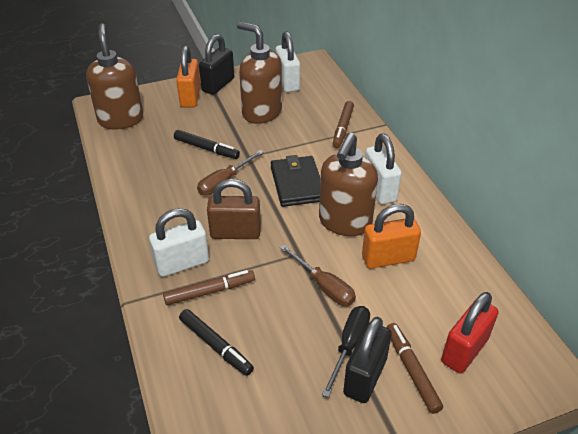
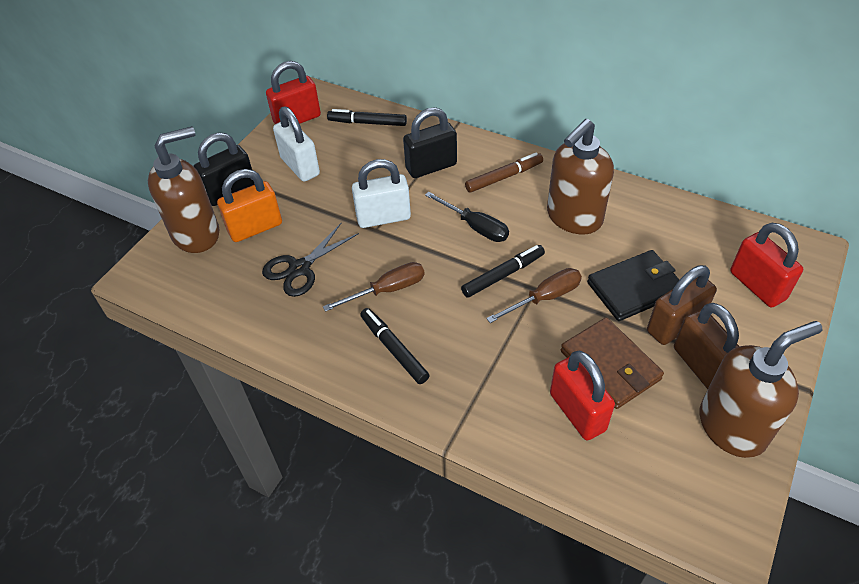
black marker: 2 -> 3
black scissors: 0 -> 1
brown marker: 3 -> 1
brown padlock: 1 -> 2
brown wallet: 0 -> 1
orange padlock: 2 -> 1
red padlock: 1 -> 3
white padlock: 3 -> 2

